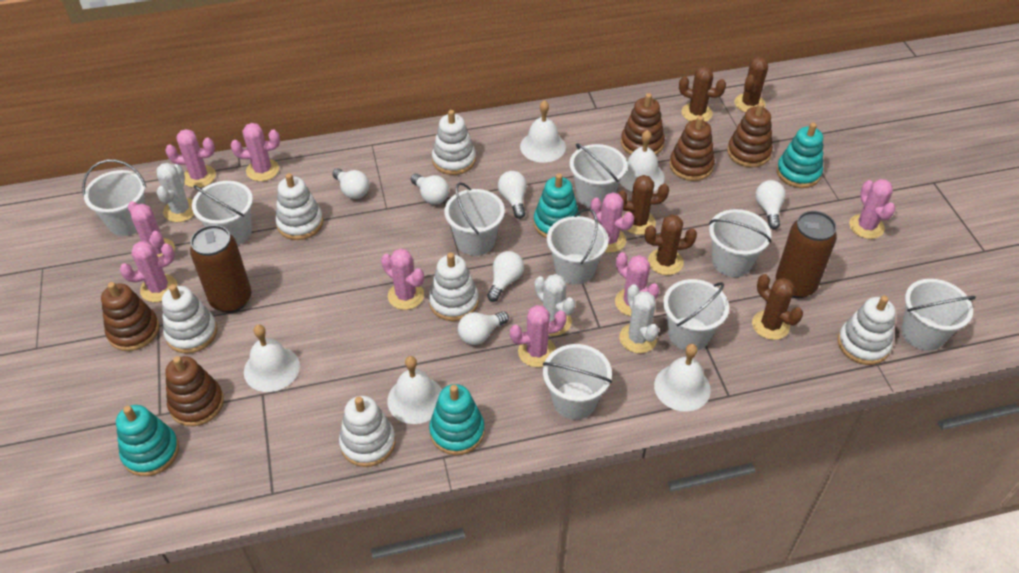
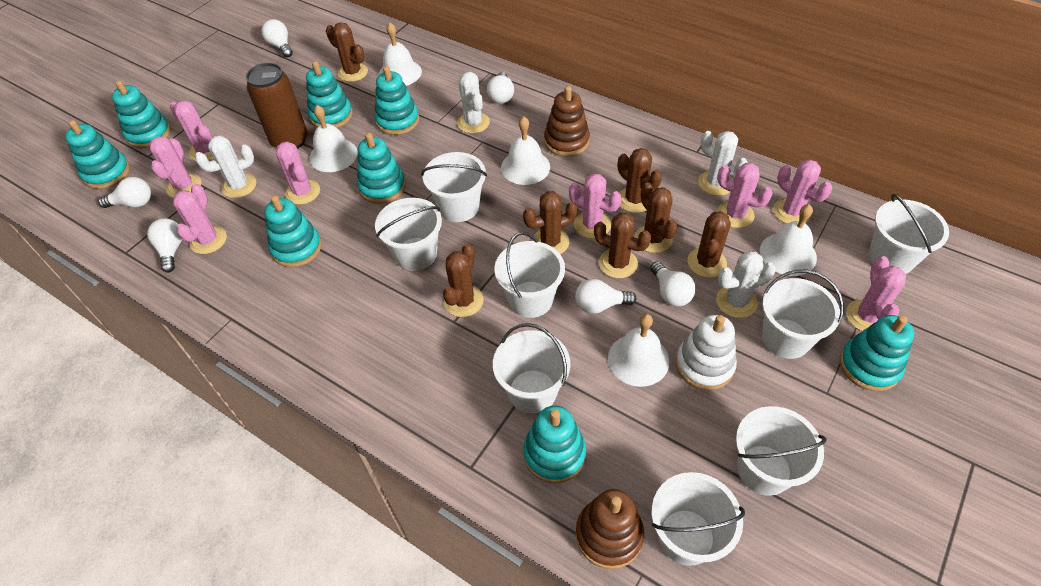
brown cactus: 5 -> 7
brown can: 2 -> 1
brown stacking toy: 5 -> 2
pink cactus: 9 -> 8
turquoise stacking toy: 4 -> 8
white bucket: 9 -> 8
white cactus: 3 -> 4
white stacking toy: 6 -> 1

